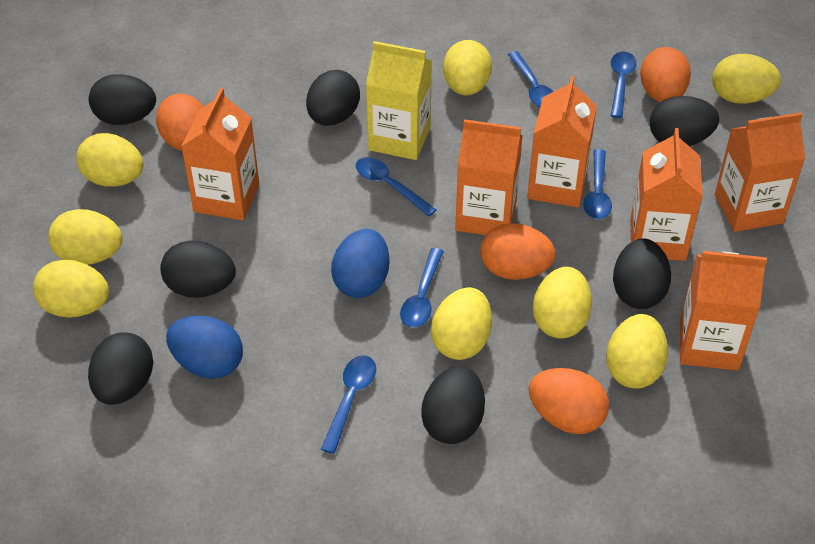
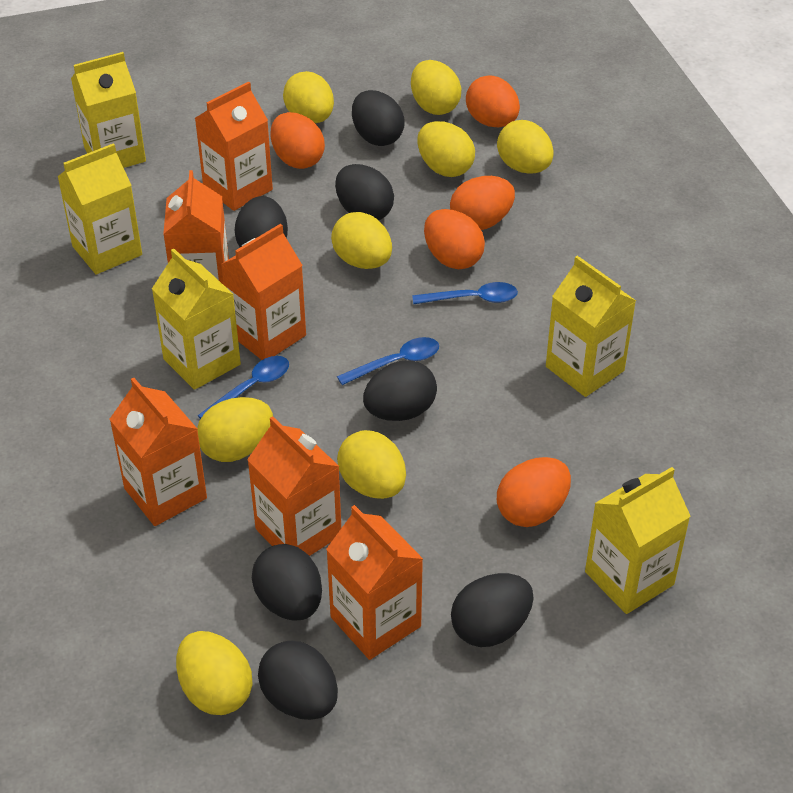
blue egg: 2 -> 0
blue spoon: 6 -> 3
orange egg: 4 -> 5
yellow carton: 1 -> 5

